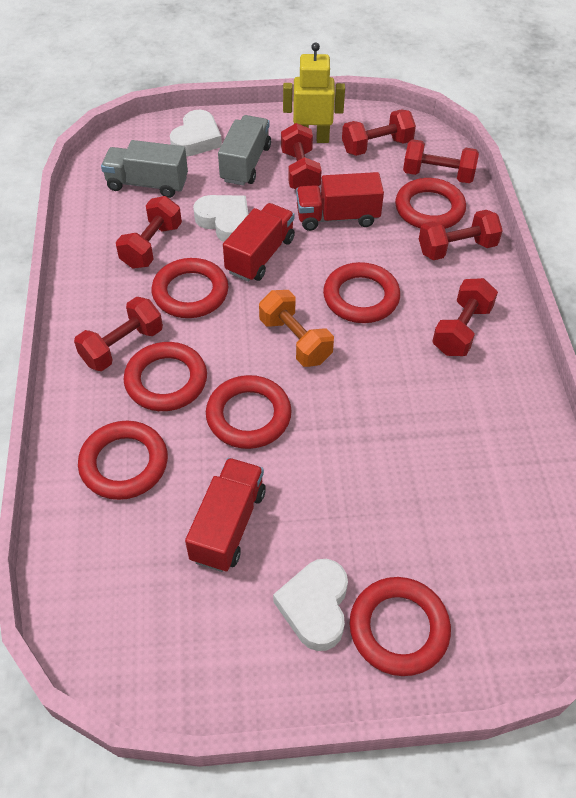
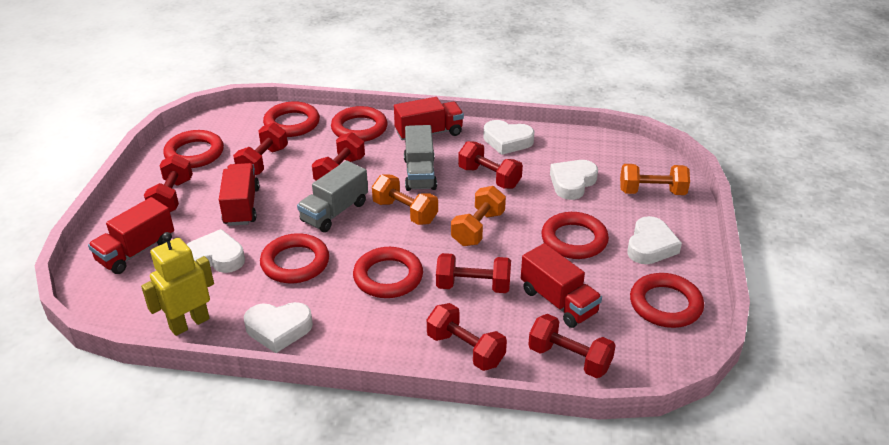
orange dumbbell: 1 -> 3
red truck: 3 -> 4
white heart: 3 -> 5

